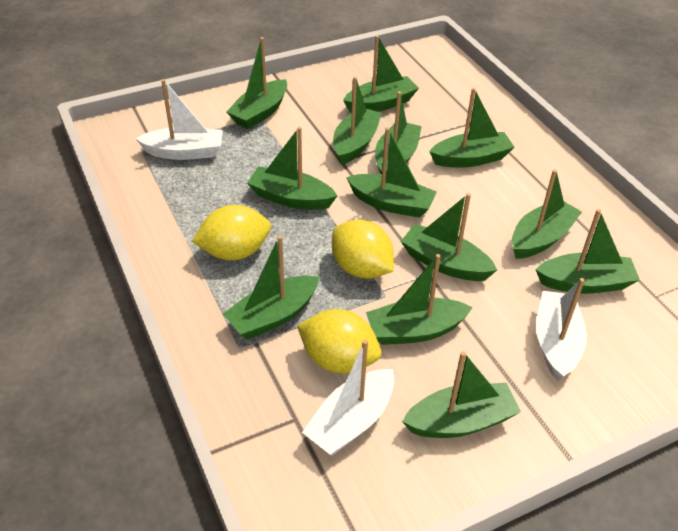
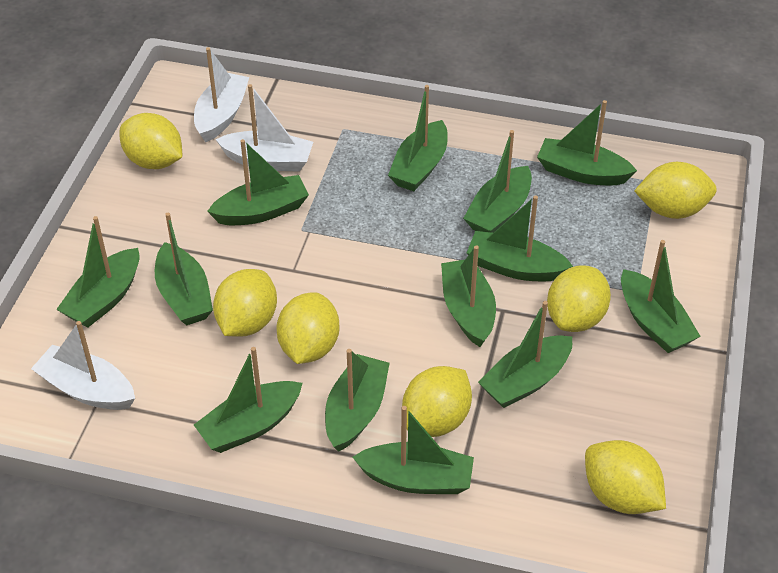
yellow lemon: 3 -> 7

